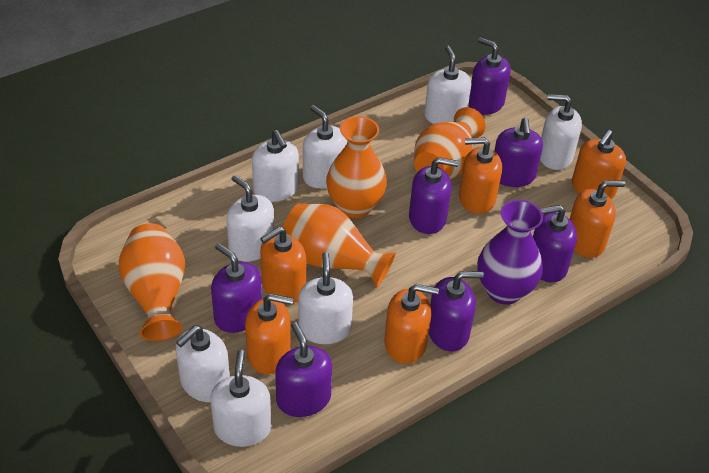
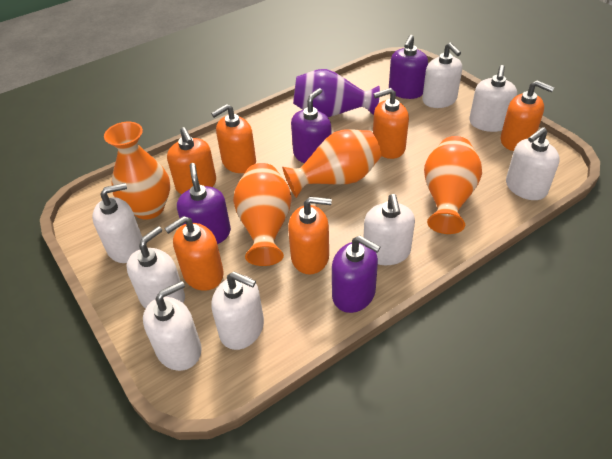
purple soap dispenser: 7 -> 4

